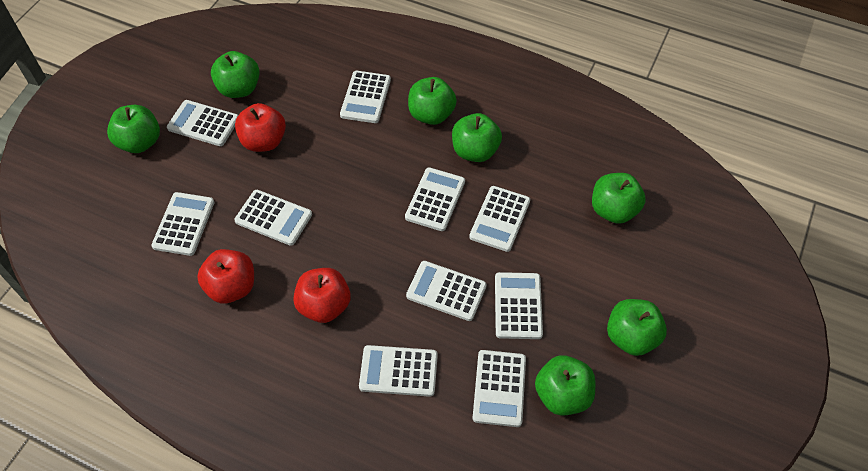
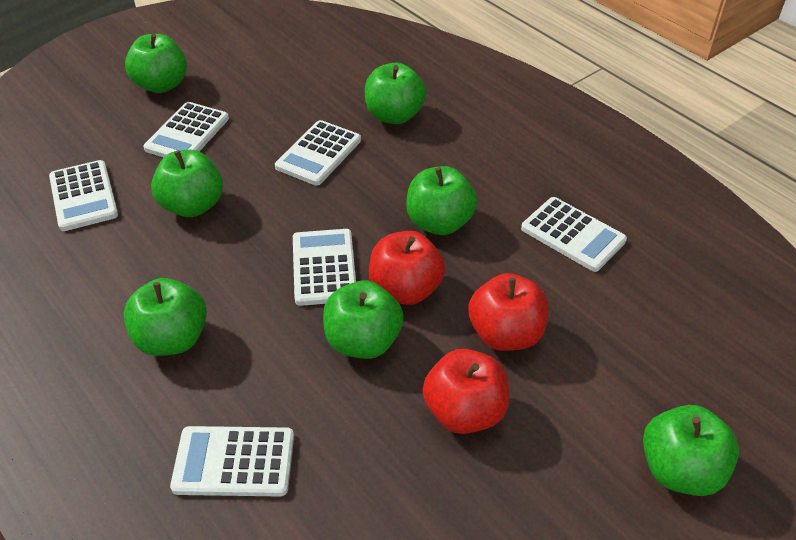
white calculator: 10 -> 6

